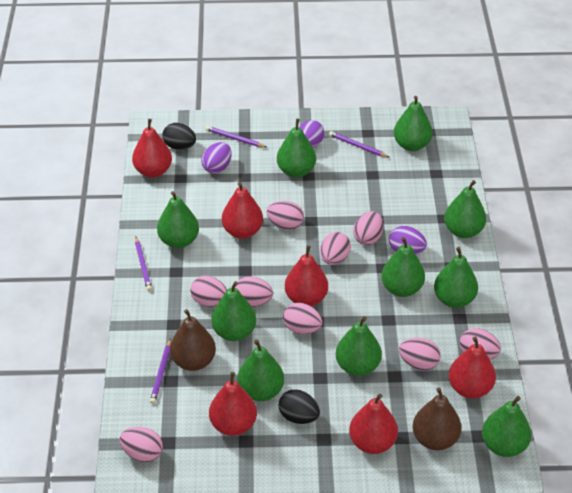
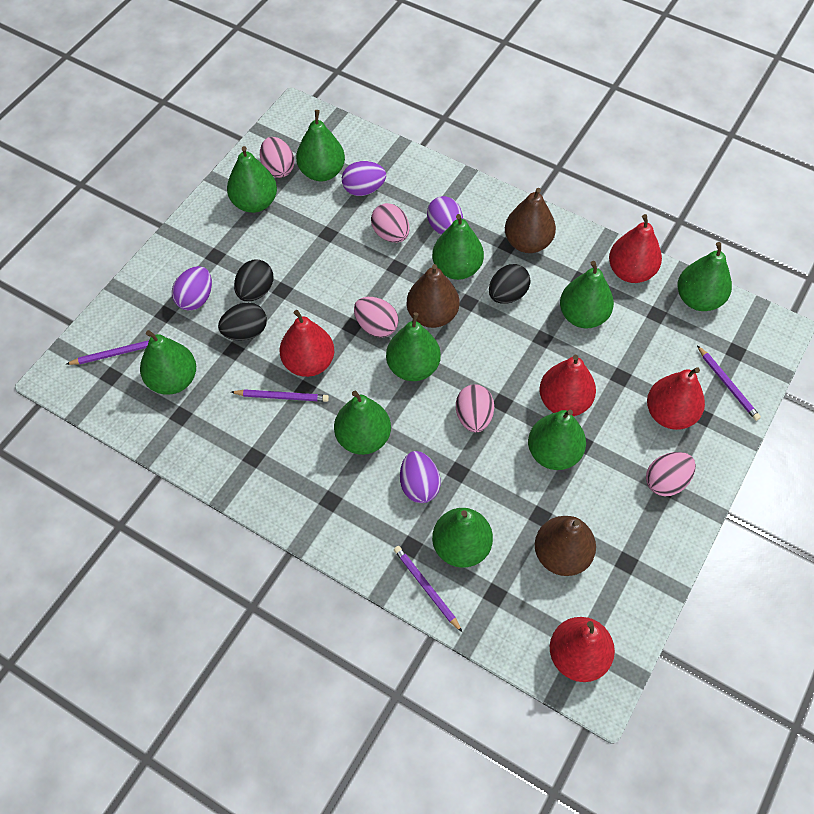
black egg: 2 -> 3
brown pear: 2 -> 3
pink egg: 9 -> 5
purple egg: 3 -> 4
red pear: 6 -> 5

